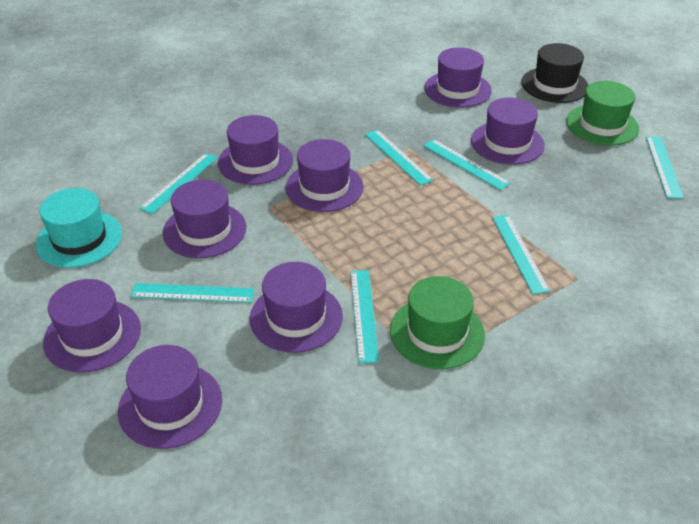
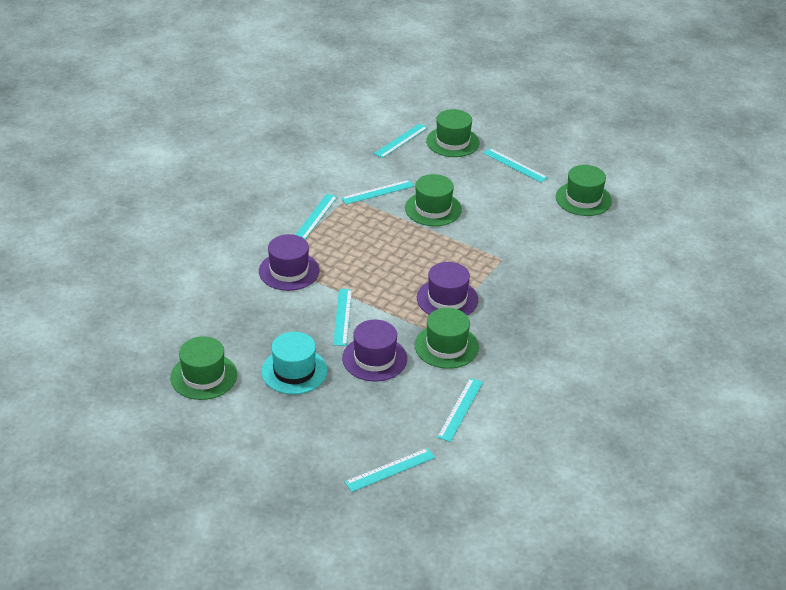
black hat: 1 -> 0
green hat: 2 -> 5
purple hat: 8 -> 3

